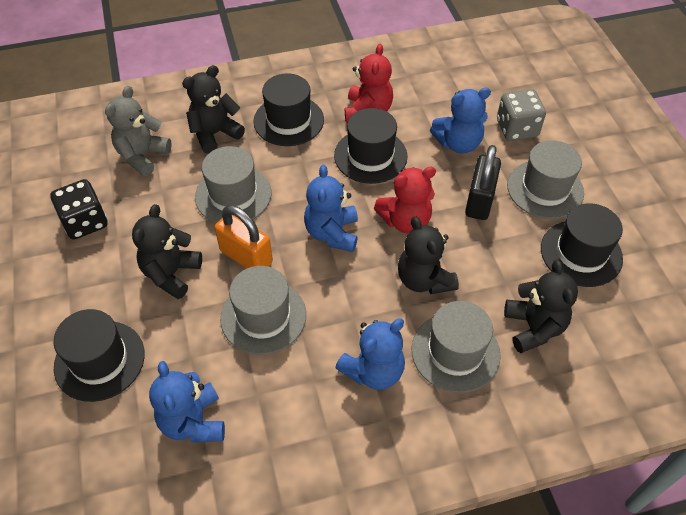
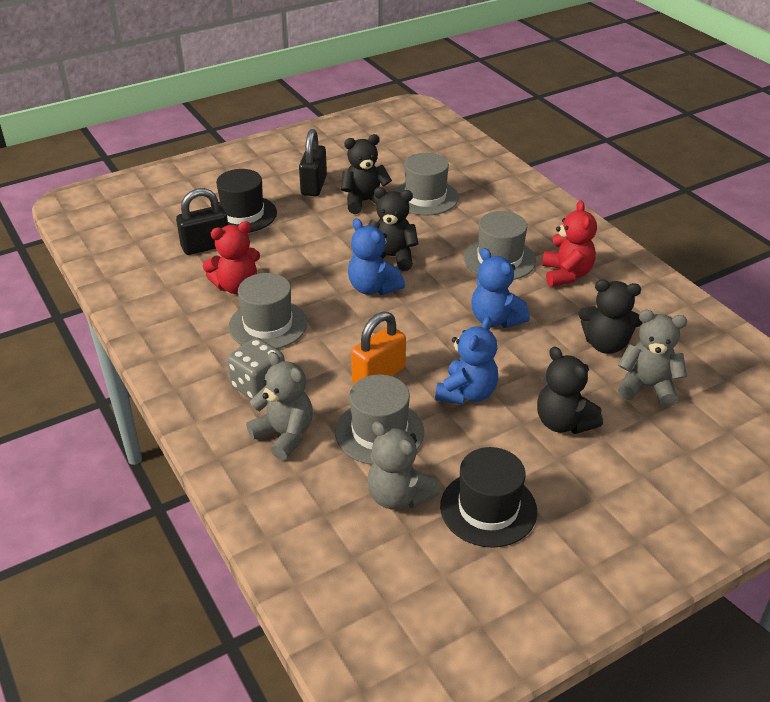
black dice: 1 -> 0
black hat: 4 -> 2
black padlock: 1 -> 2
blue teddy bear: 4 -> 3
grey teddy bear: 1 -> 3

